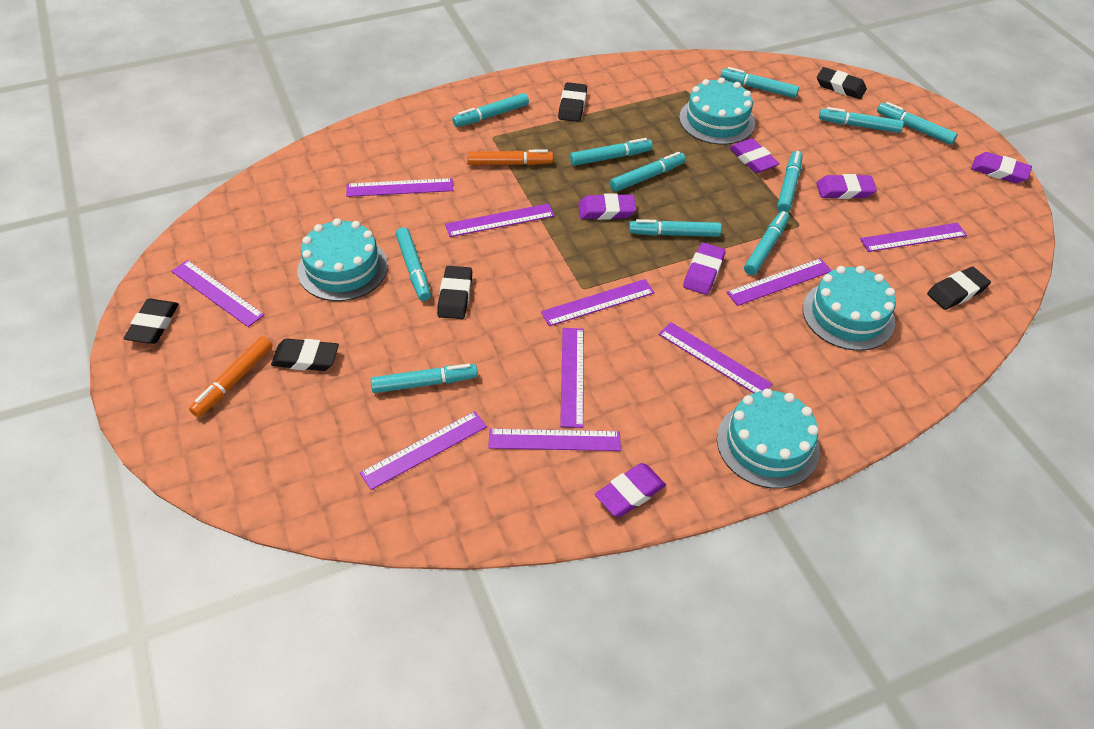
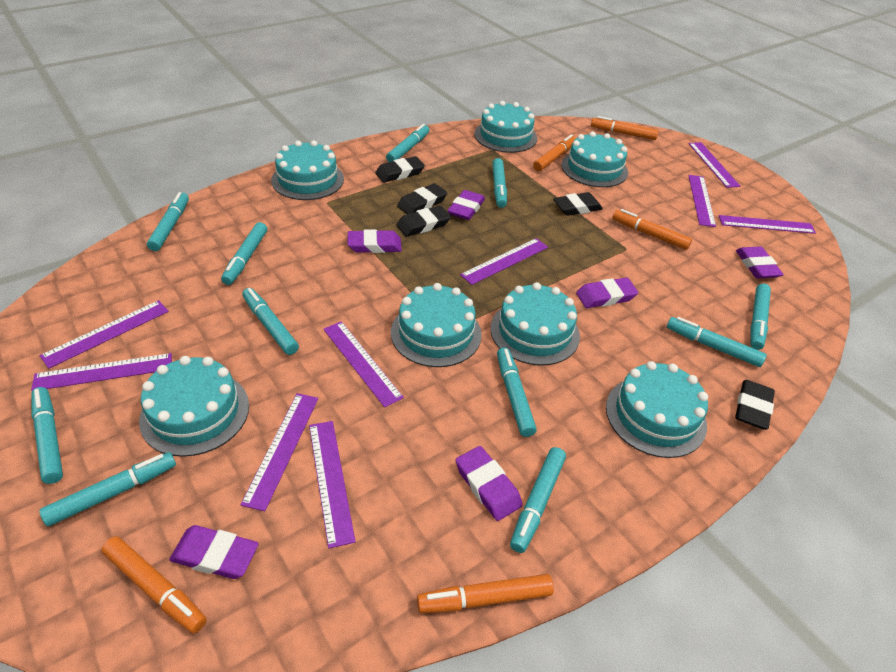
black eraser: 6 -> 5
orange marker: 2 -> 5
purple ruler: 10 -> 9
turquoise cake: 4 -> 7

